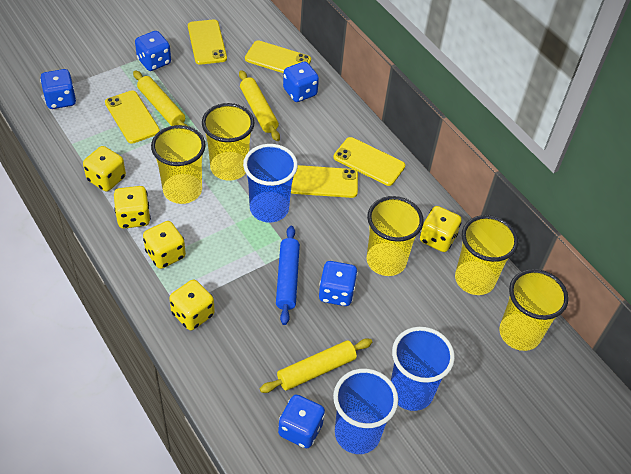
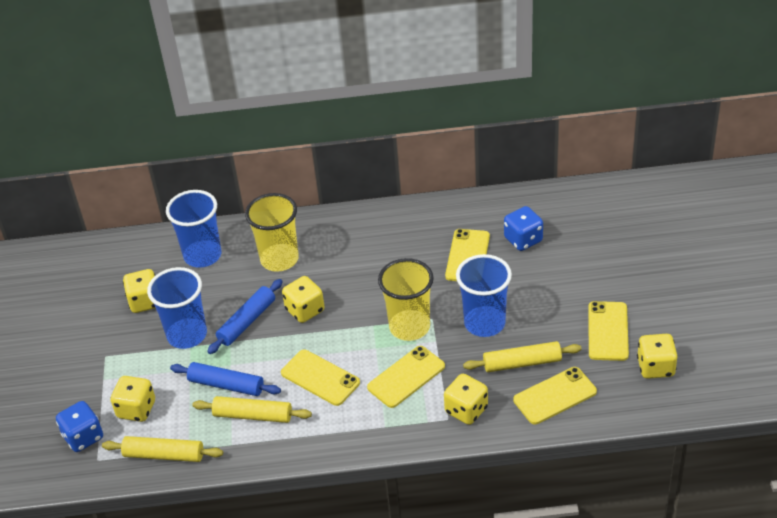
blue dice: 5 -> 2
blue rolling pin: 1 -> 2
yellow cup: 5 -> 2

